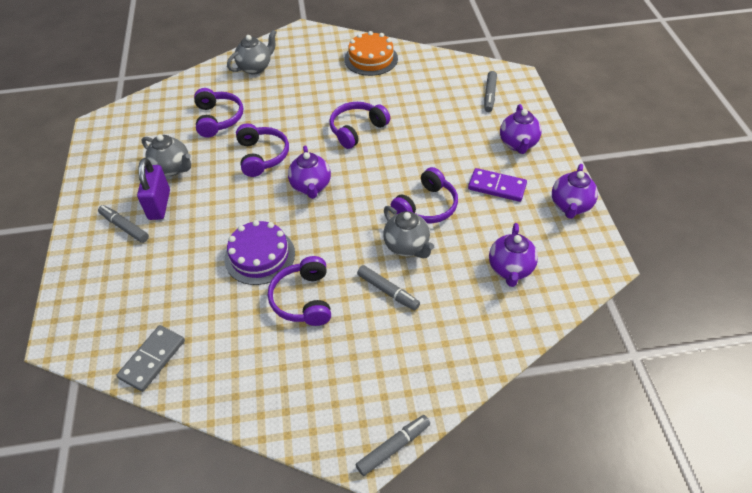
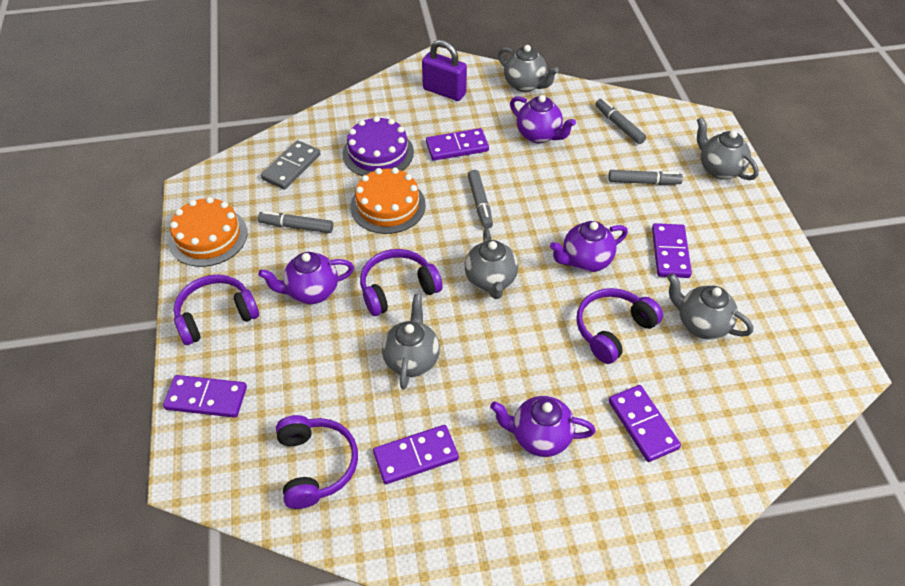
grey teapot: 3 -> 5
orange cake: 1 -> 2
purple domino: 1 -> 5
purple headphones: 5 -> 4

